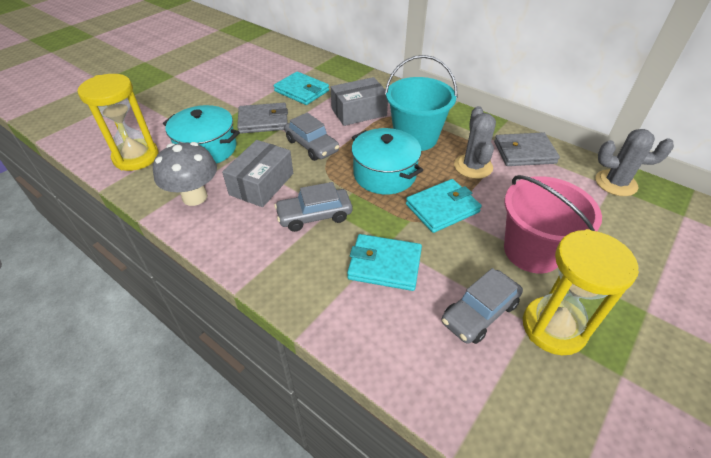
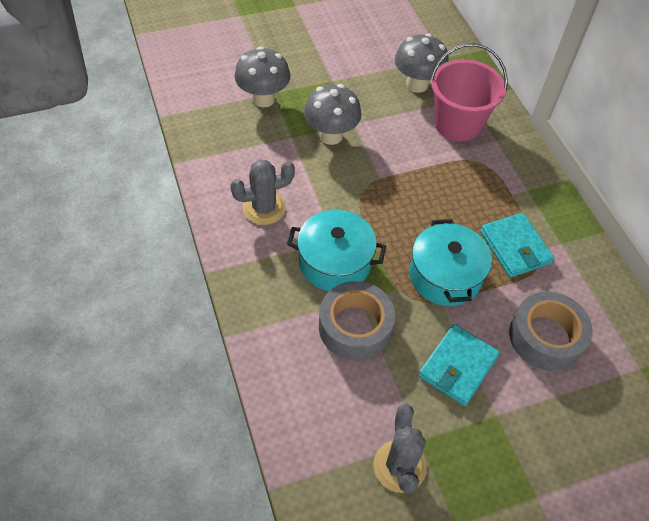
grey box: 2 -> 0
grey car: 3 -> 0
grey mushroom: 1 -> 3
grey tape: 0 -> 2
grey wallet: 2 -> 0
turquoise bucket: 1 -> 0
turquoise wallet: 3 -> 2
yellow hourglass: 2 -> 0

